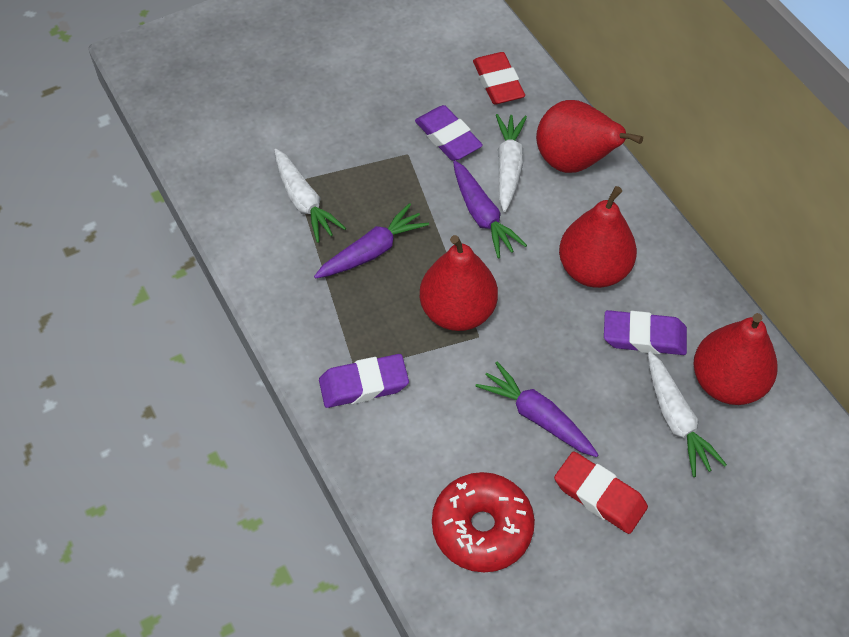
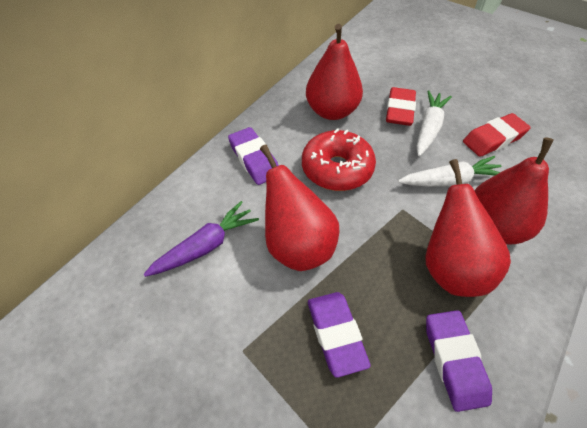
purple carrot: 3 -> 1
white carrot: 3 -> 2

